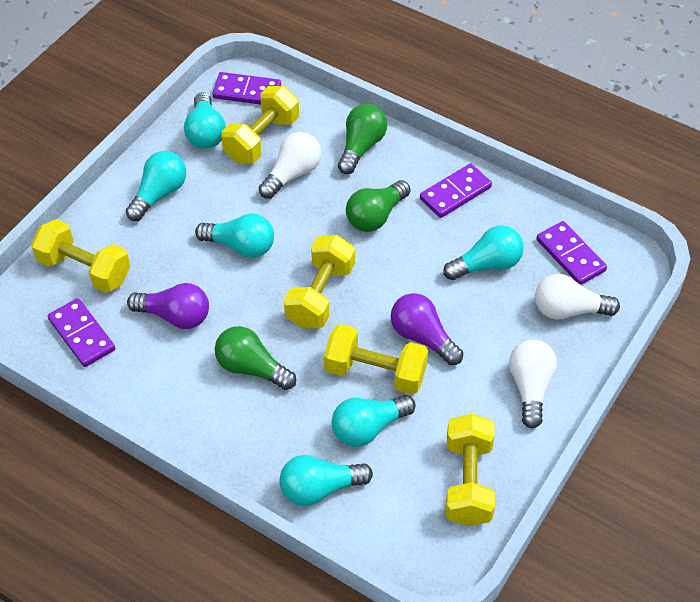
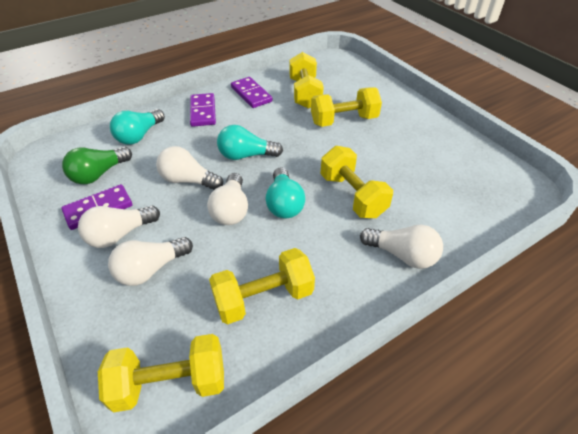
green light bulb: 3 -> 1
purple domino: 4 -> 3
purple light bulb: 2 -> 0
turquoise light bulb: 6 -> 3
white light bulb: 3 -> 5

